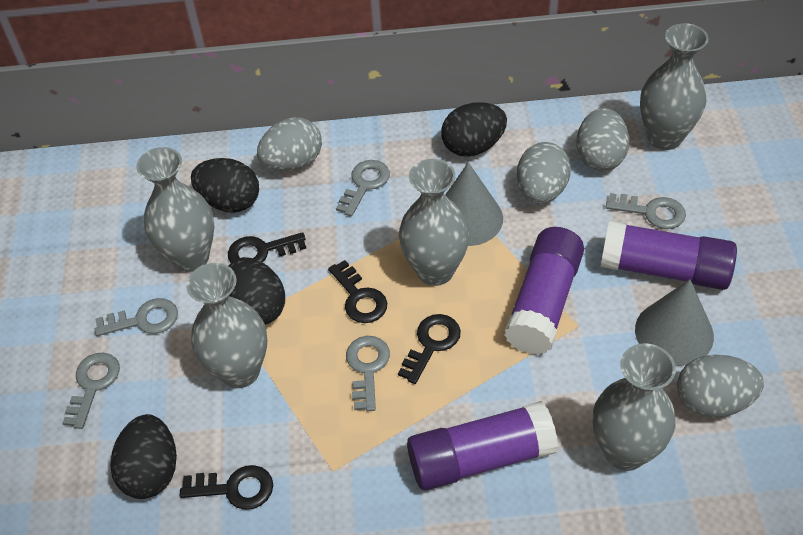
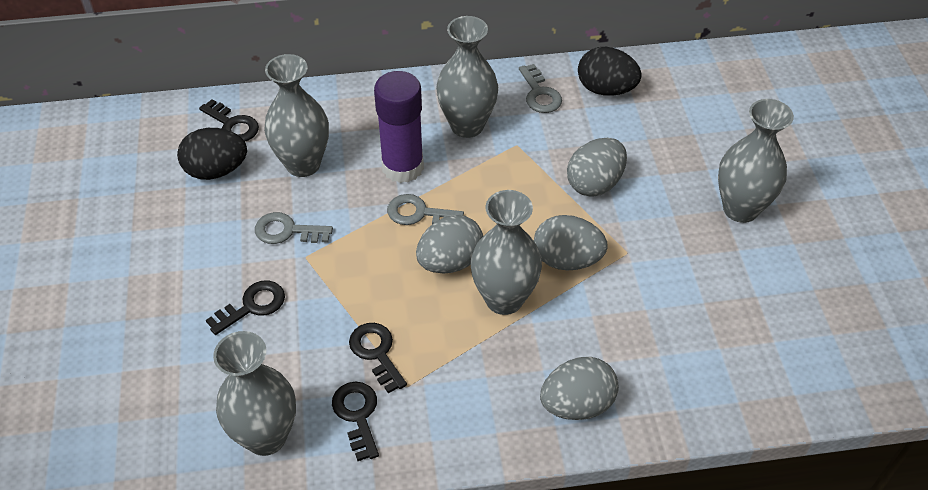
black egg: 4 -> 2
grey cone: 2 -> 0
grey key: 5 -> 3
purple glue stick: 3 -> 1

